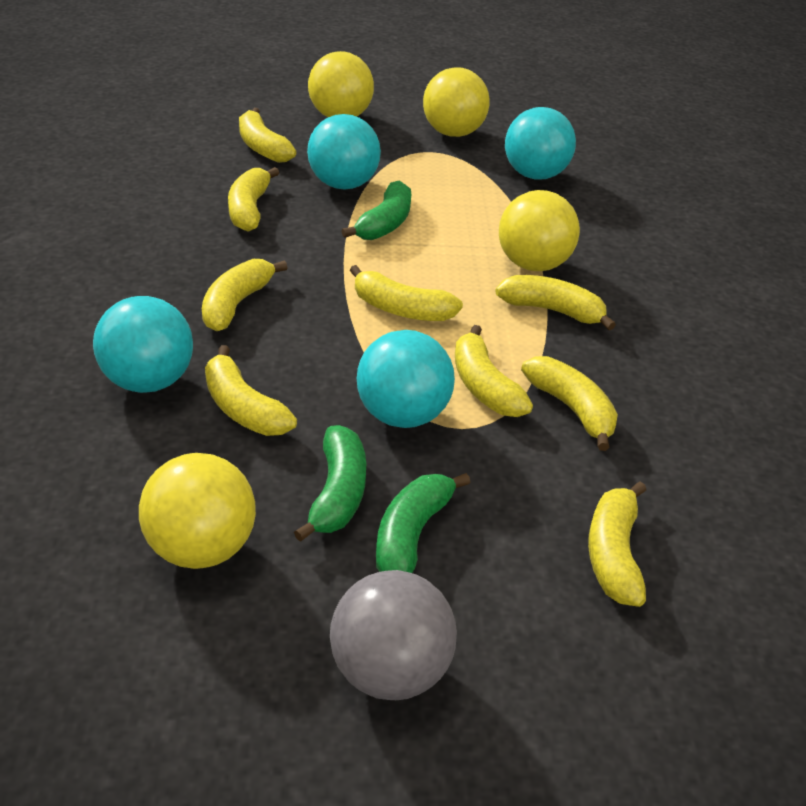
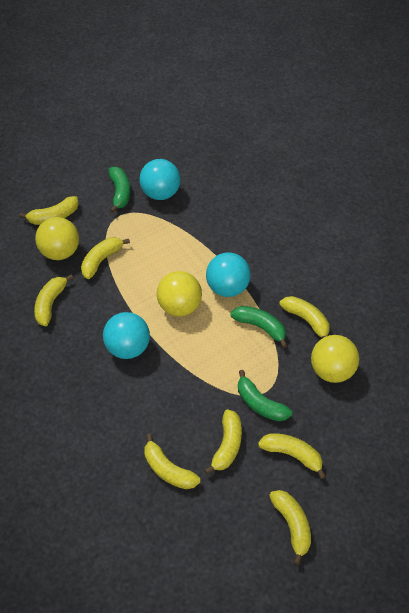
grey ball: 1 -> 0
turquoise ball: 4 -> 3
yellow ball: 4 -> 3
yellow banana: 9 -> 8

